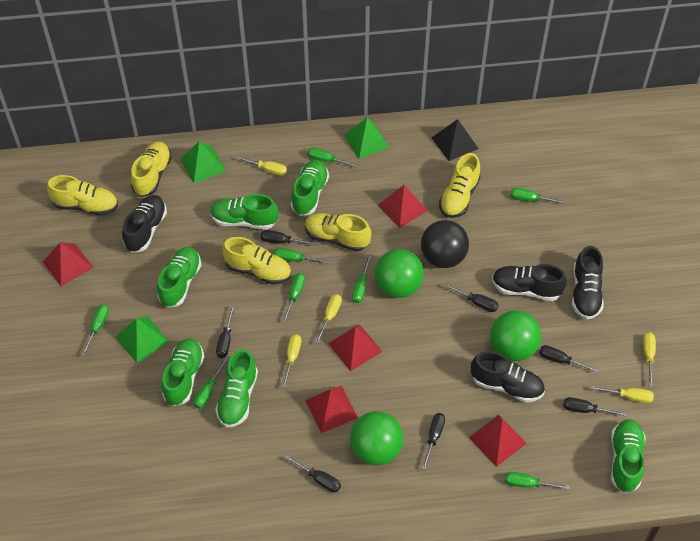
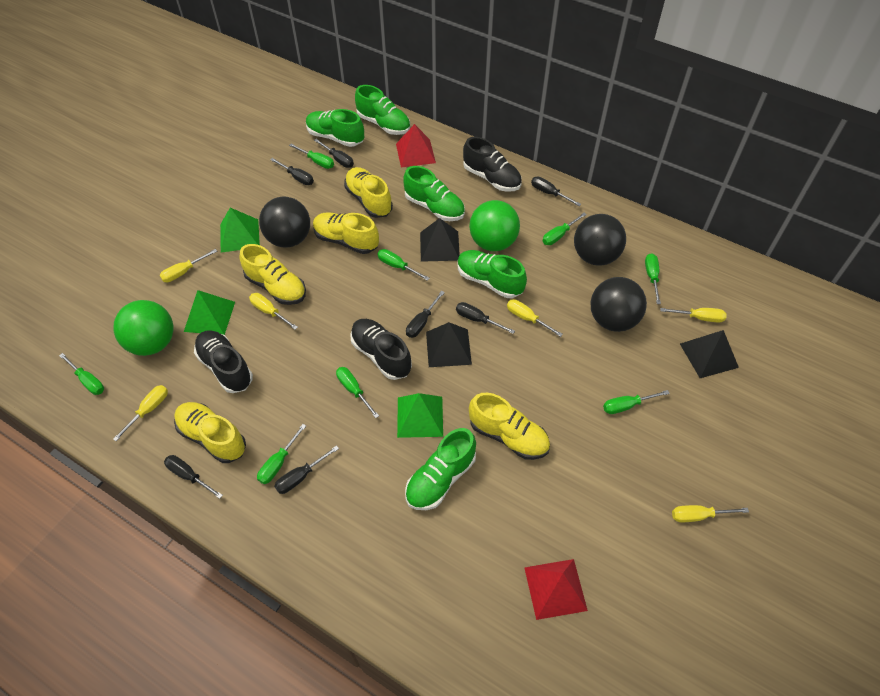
black ball: 1 -> 3
black pyramid: 1 -> 3
black shoe: 4 -> 3
green ball: 3 -> 2
green shoe: 6 -> 5
red pyramid: 5 -> 2
yellow screwdriver: 5 -> 6

